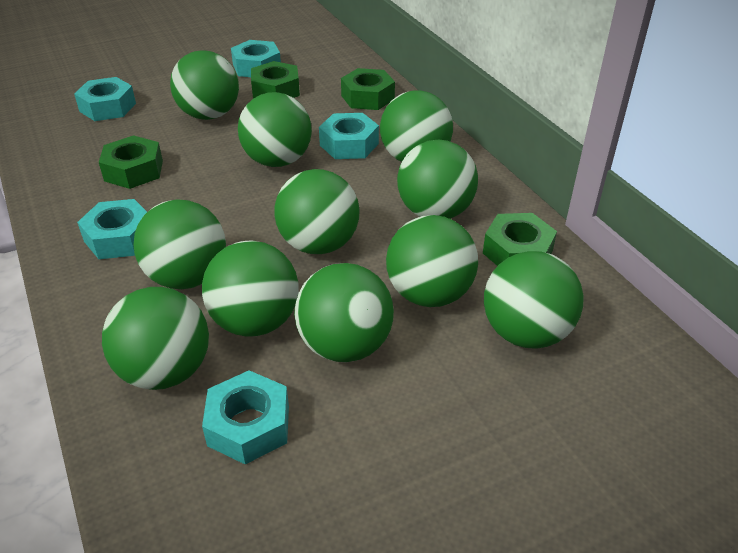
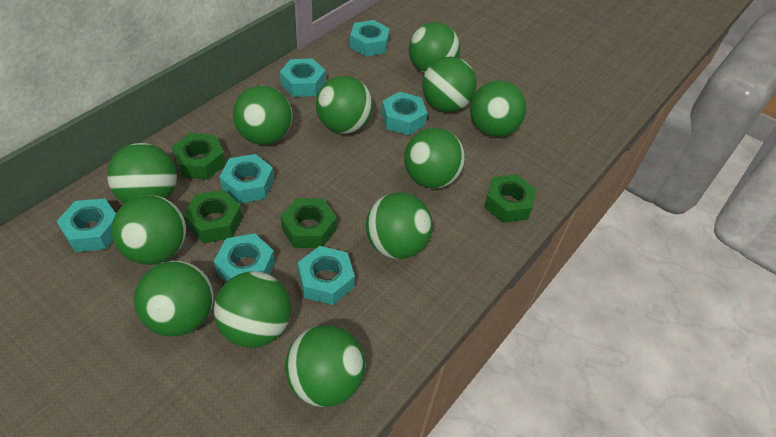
green ball: 11 -> 12
turquoise nut: 5 -> 7

